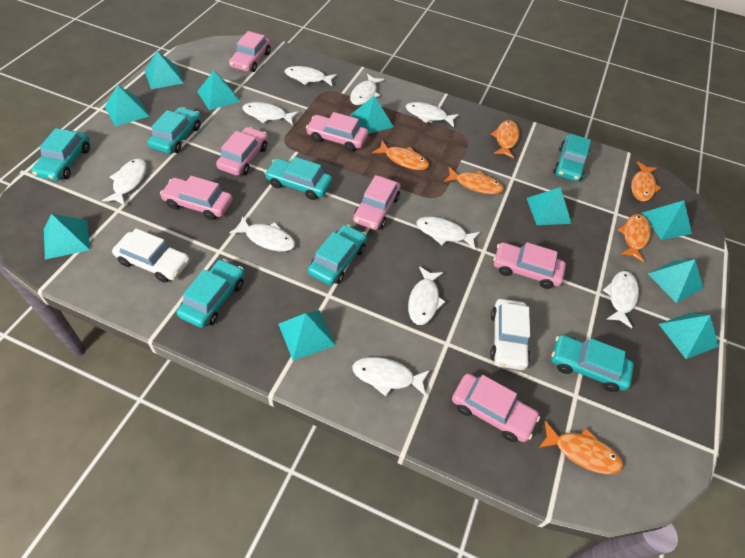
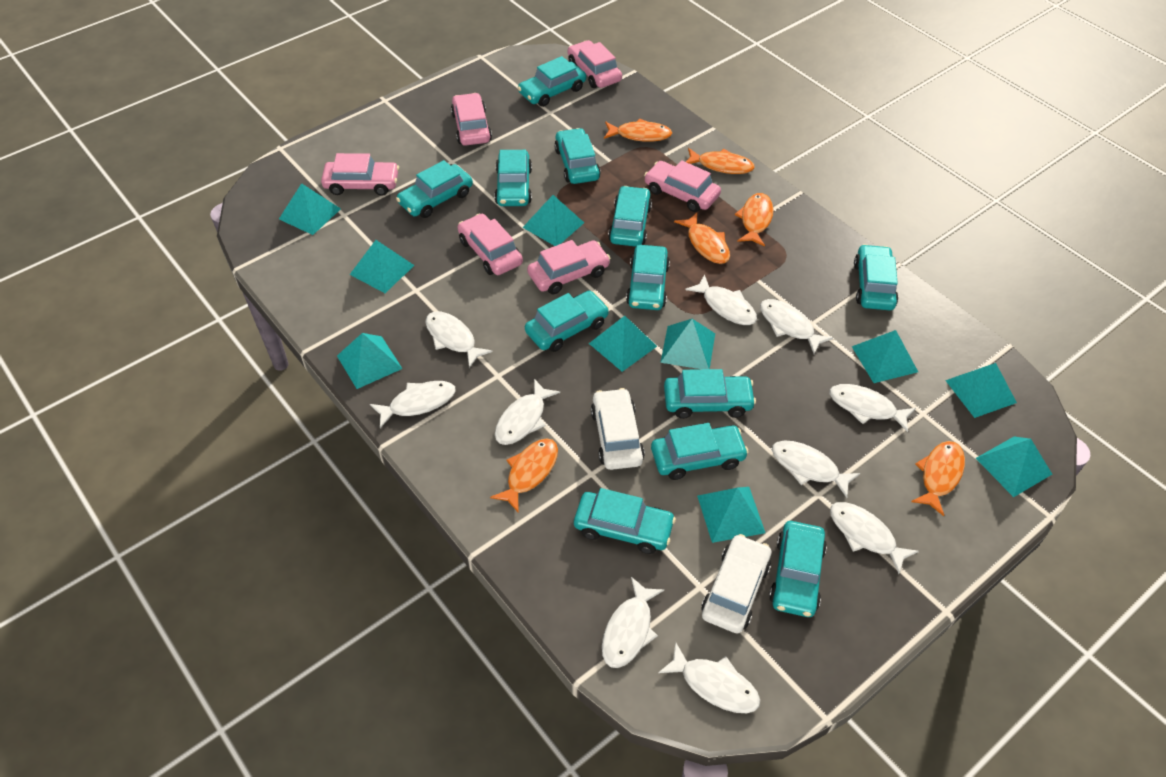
pink car: 7 -> 6
turquoise car: 7 -> 12

